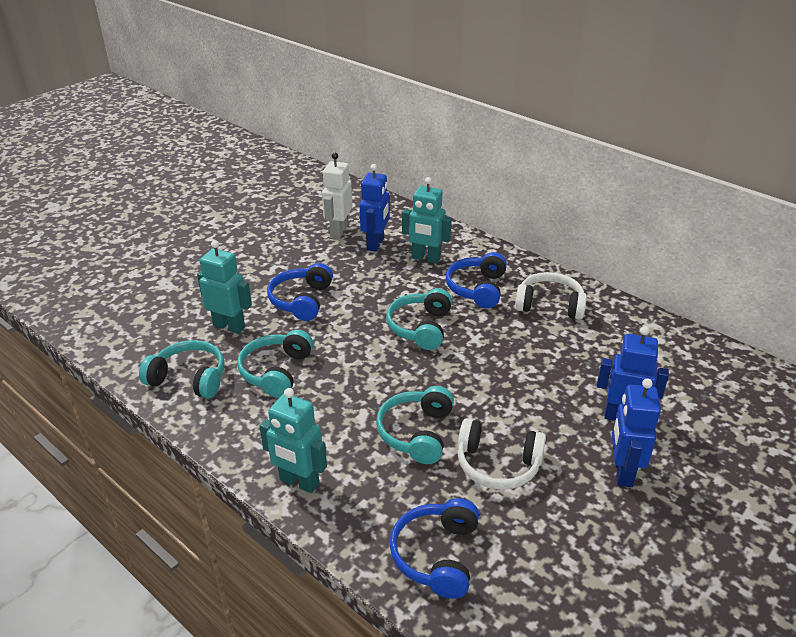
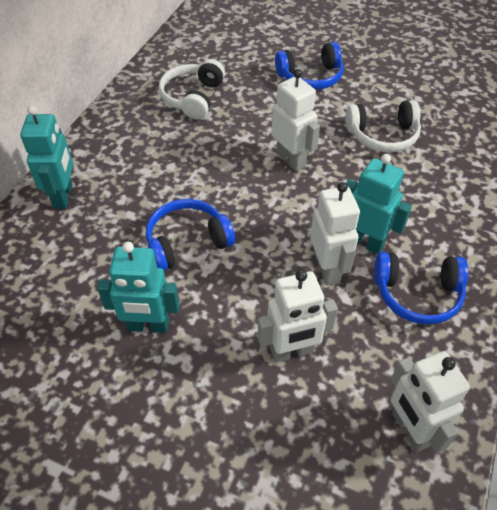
blue robot: 3 -> 0
turquoise headphones: 4 -> 0
white robot: 1 -> 4

